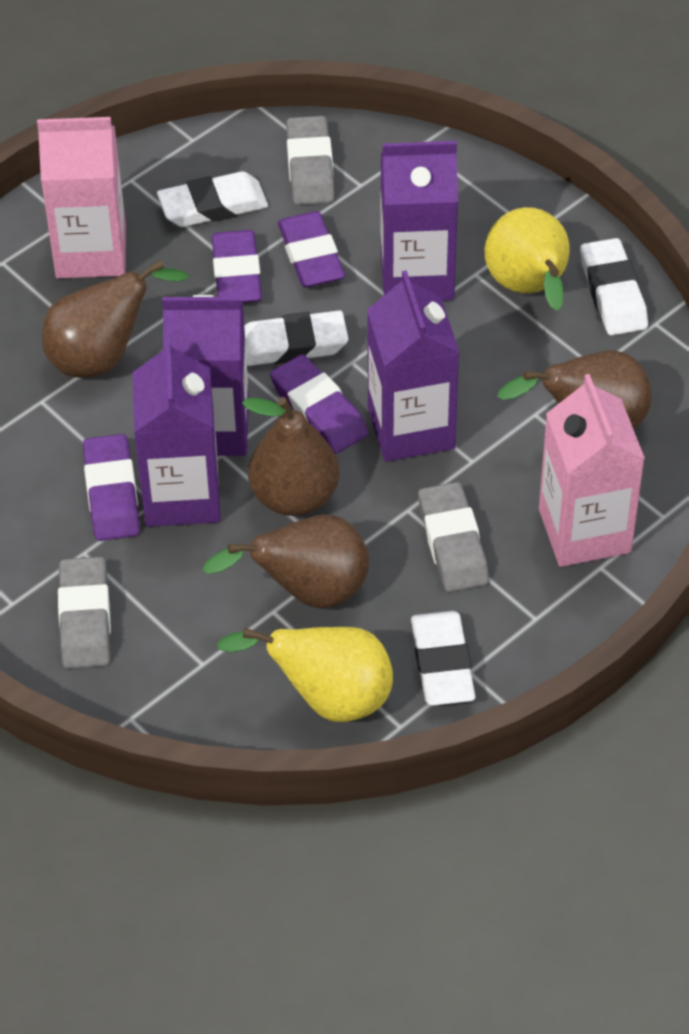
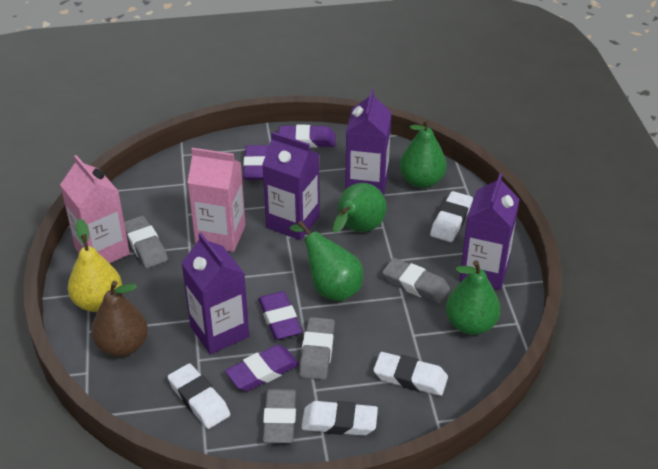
brown pear: 4 -> 1
green pear: 0 -> 4
grey eraser: 3 -> 4
yellow pear: 2 -> 1

